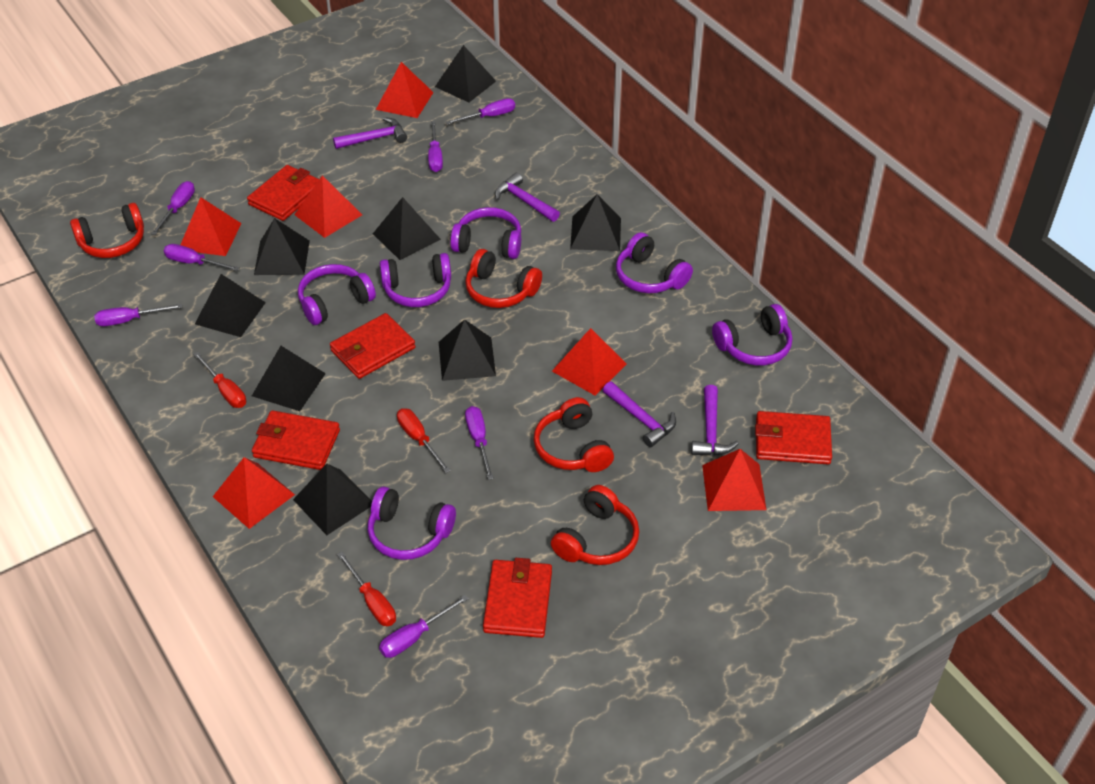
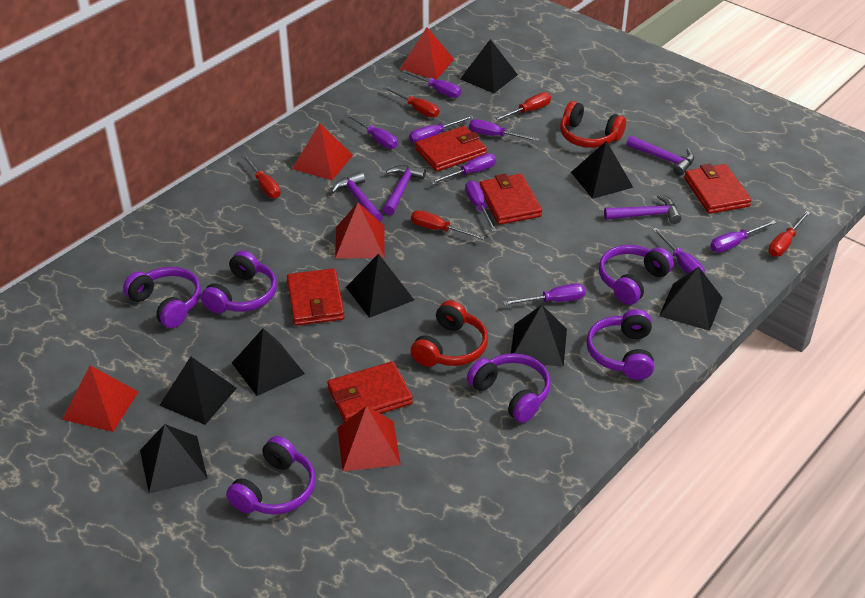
purple screwdriver: 7 -> 9
red headphones: 4 -> 2
red pyramid: 6 -> 5
red screwdriver: 3 -> 5

